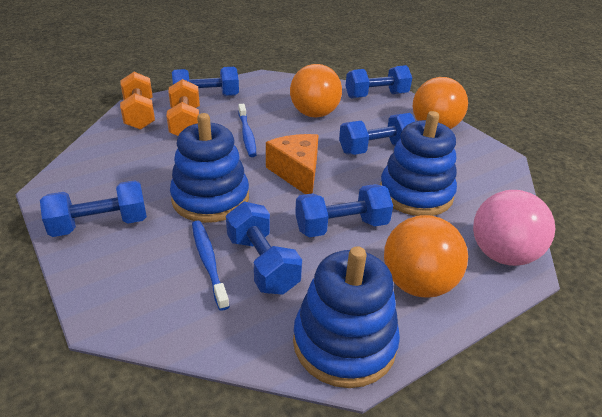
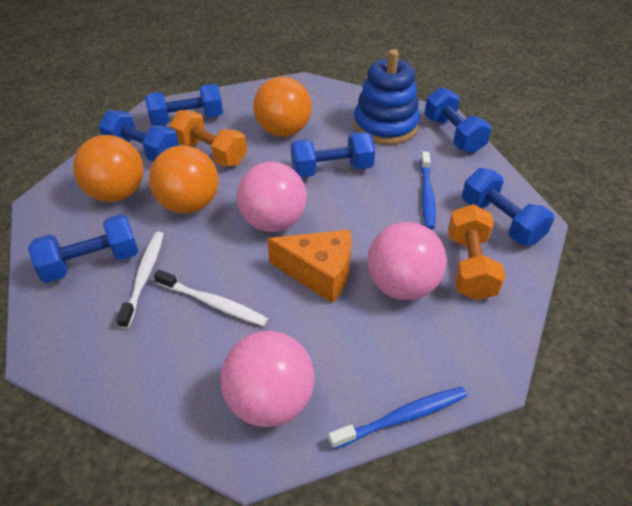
blue stacking toy: 3 -> 1
pink ball: 1 -> 3
white toothbrush: 0 -> 2

